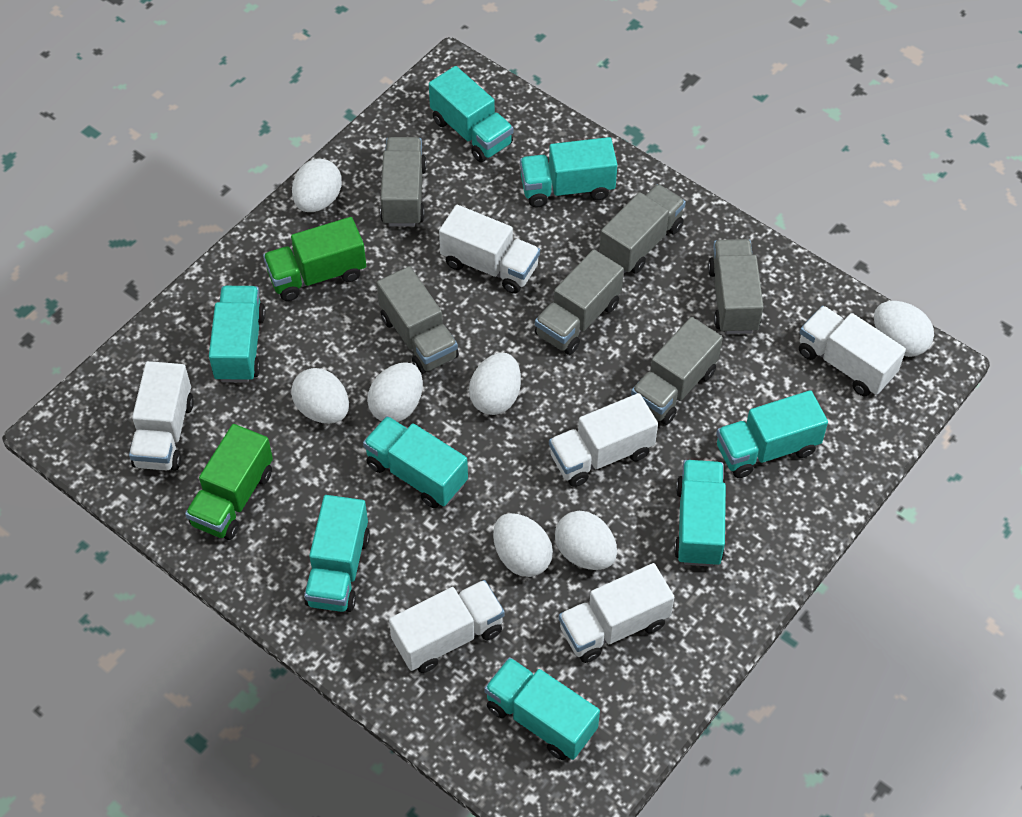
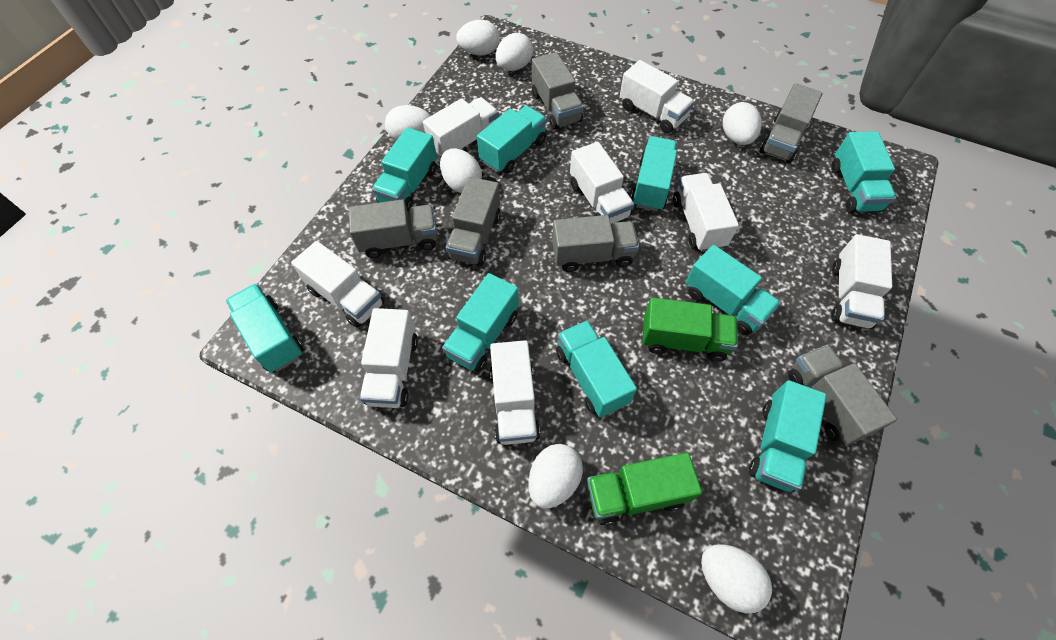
turquoise truck: 8 -> 9
white truck: 6 -> 8

